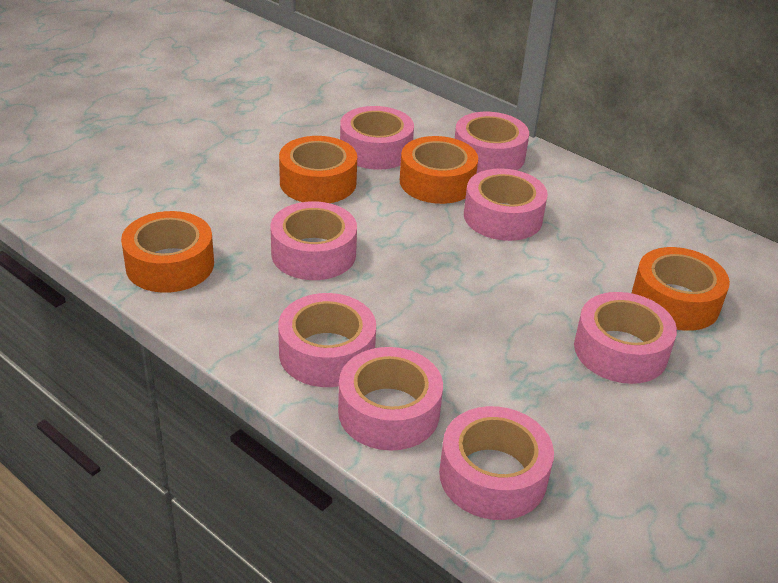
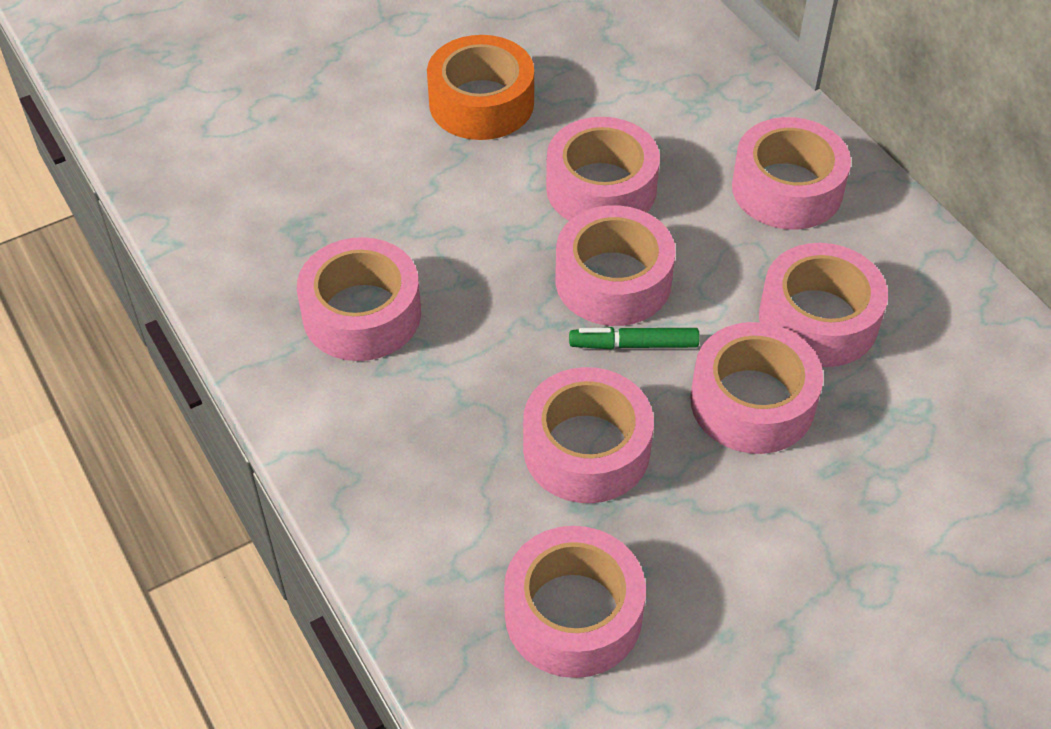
green marker: 0 -> 1
orange tape: 4 -> 1

